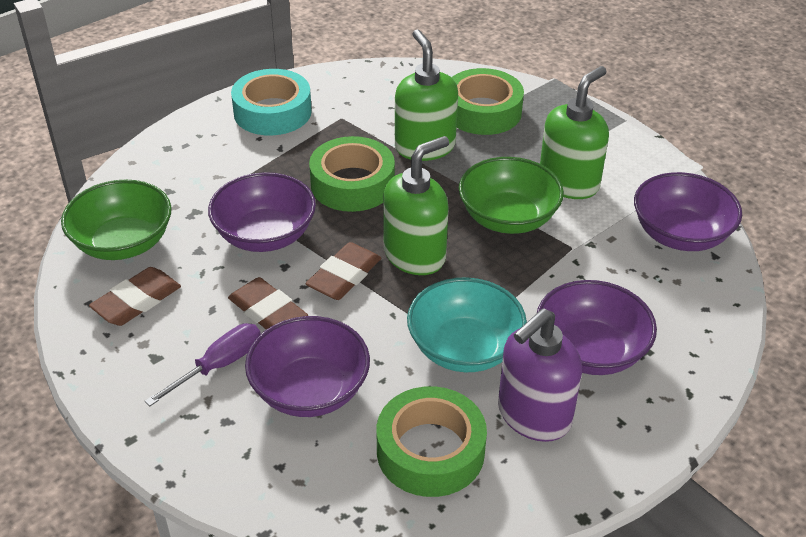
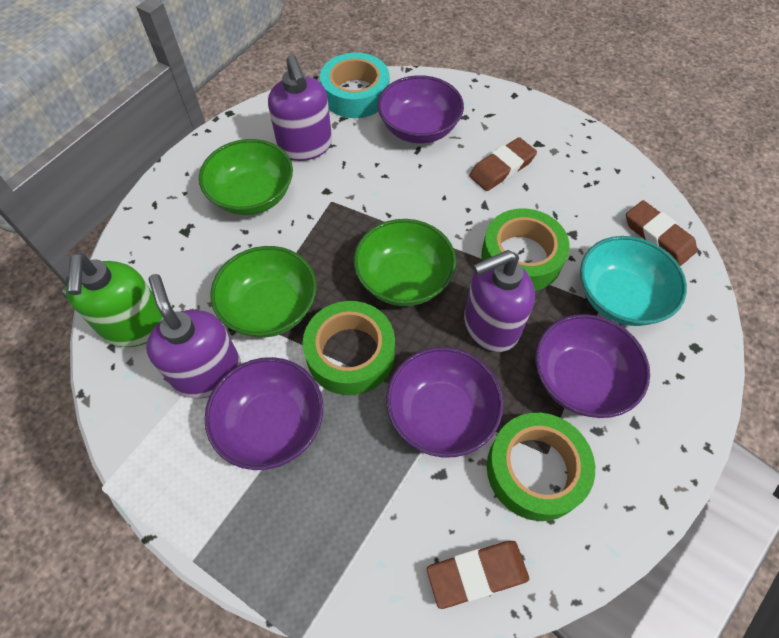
green bowl: 2 -> 3
green soap dispenser: 3 -> 1
purple screwdriver: 1 -> 0
purple soap dispenser: 1 -> 3

